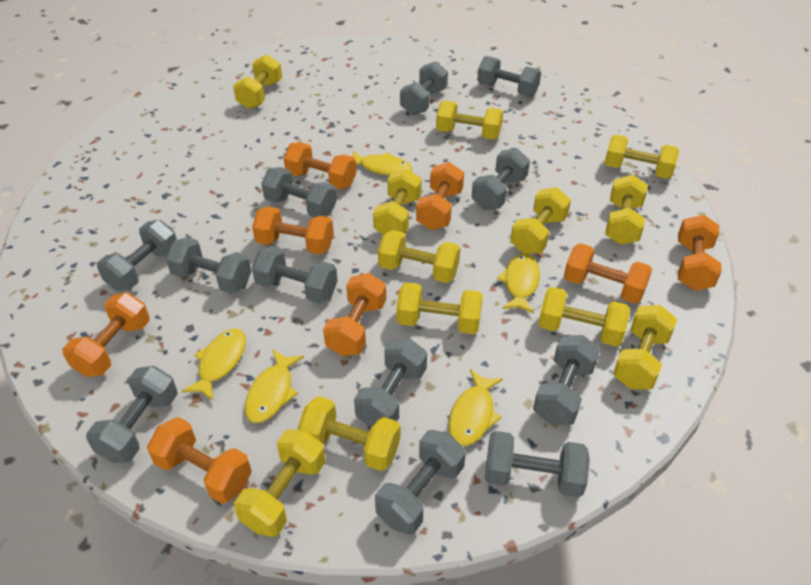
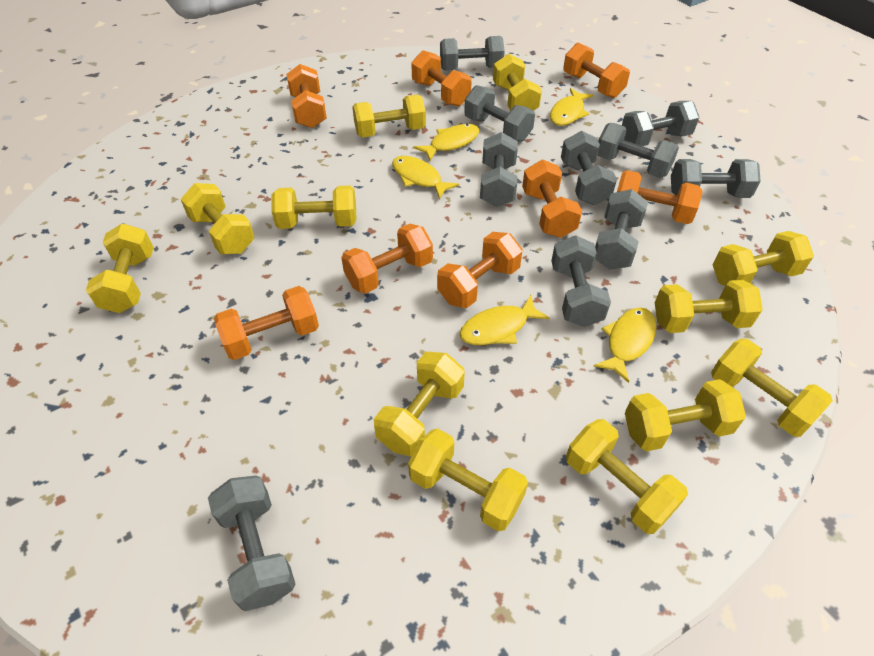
grey dumbbell: 12 -> 10

